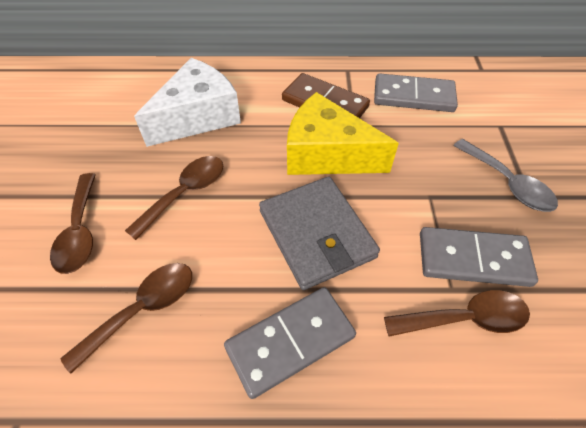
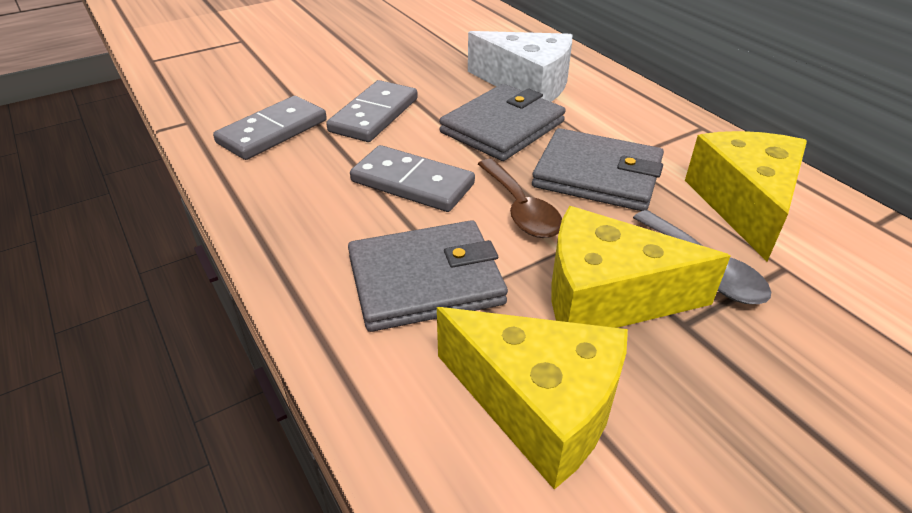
brown domino: 1 -> 0
brown spoon: 4 -> 1
grey wallet: 1 -> 3
yellow cheese: 1 -> 3

